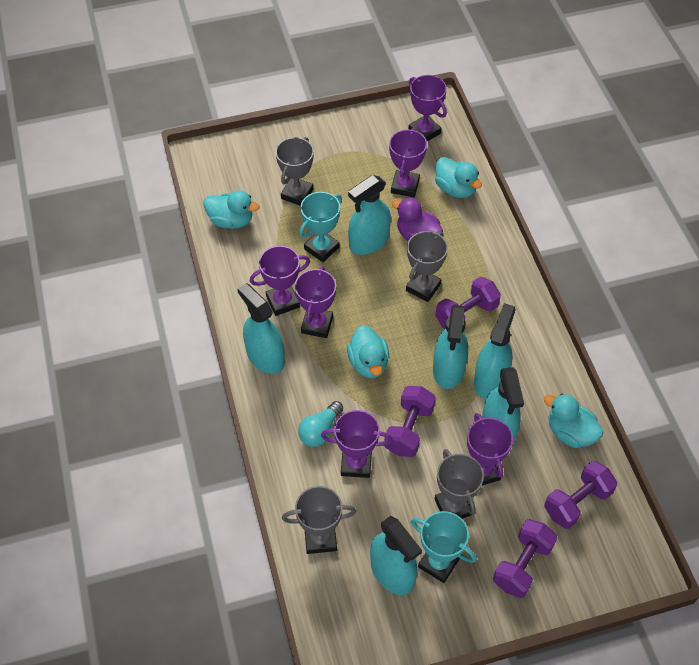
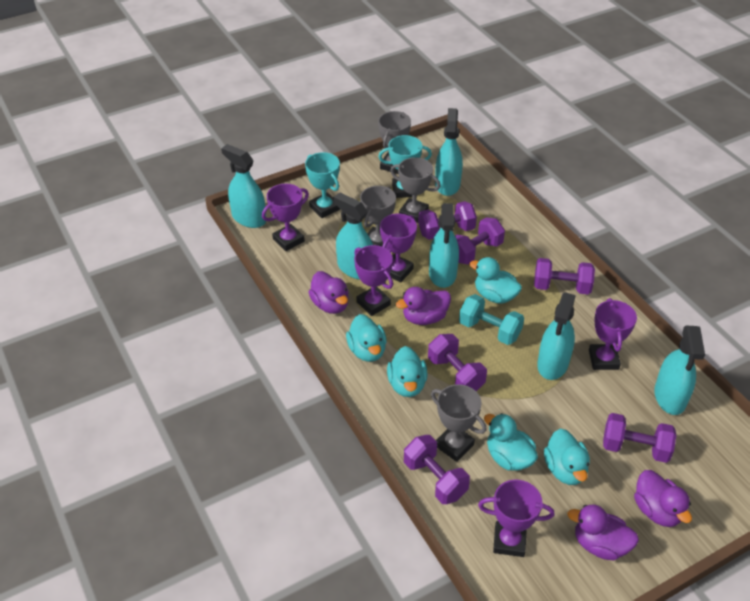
purple duck: 1 -> 4
purple dumbbell: 4 -> 6
purple trophy: 6 -> 5
turquoise duck: 4 -> 5
turquoise dumbbell: 0 -> 1
turquoise light bulb: 1 -> 0

